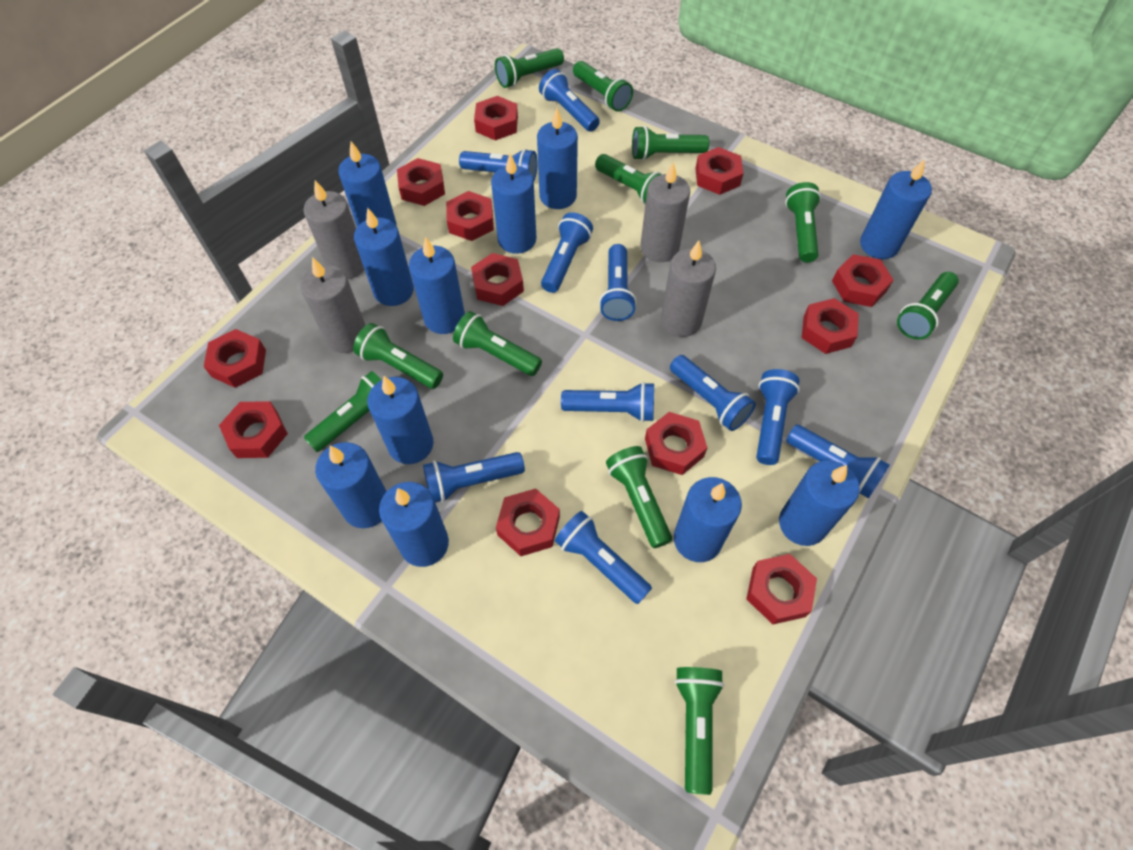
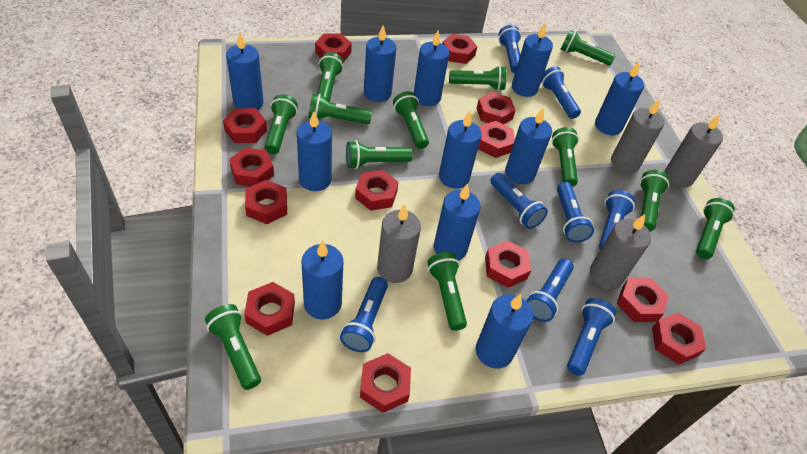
blue flashlight: 10 -> 8
green flashlight: 11 -> 12
red nut: 12 -> 13

